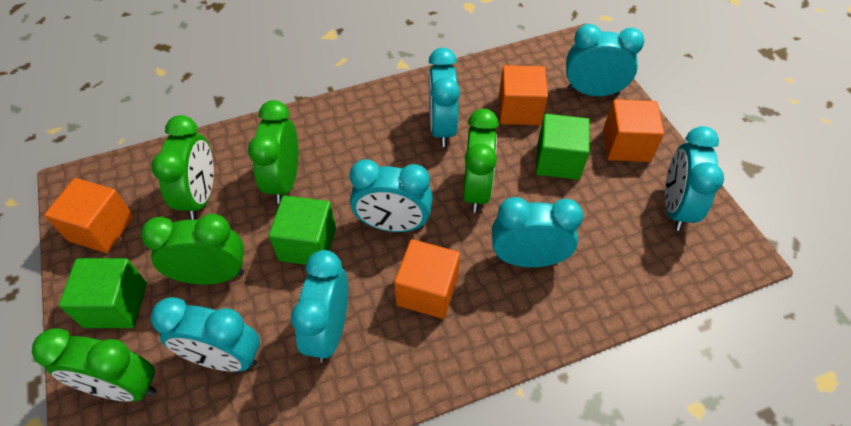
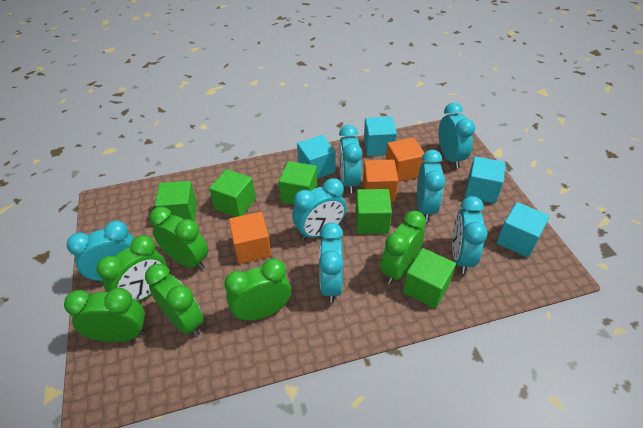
green clock: 5 -> 6
green cube: 3 -> 5
orange cube: 4 -> 3
turquoise cube: 0 -> 4

